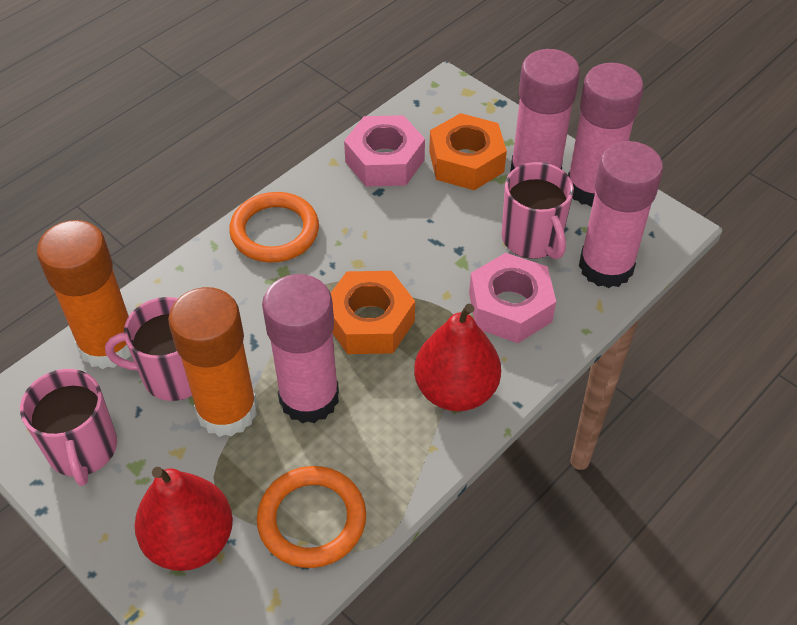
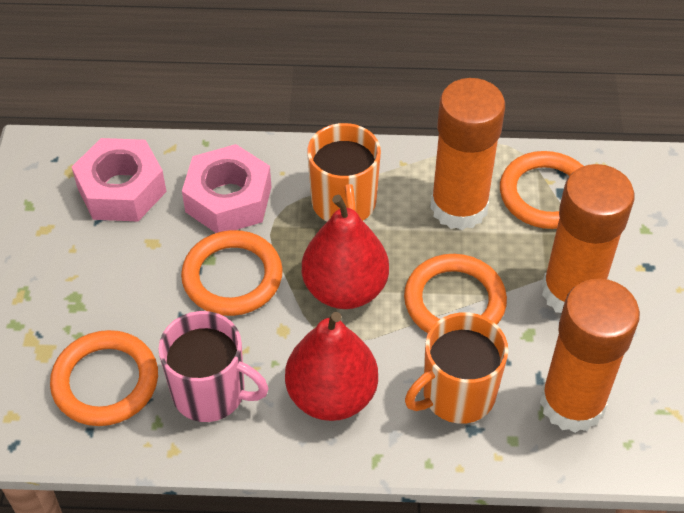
orange glue stick: 2 -> 3
orange mug: 0 -> 2
orange nut: 2 -> 0
orange ring: 2 -> 4
pink glue stick: 4 -> 0
pink mug: 3 -> 1

